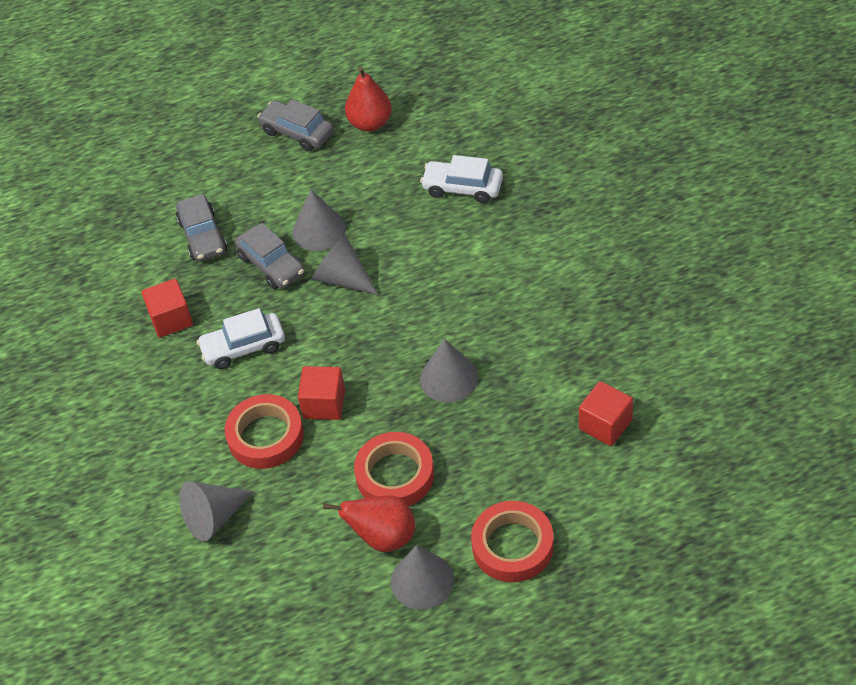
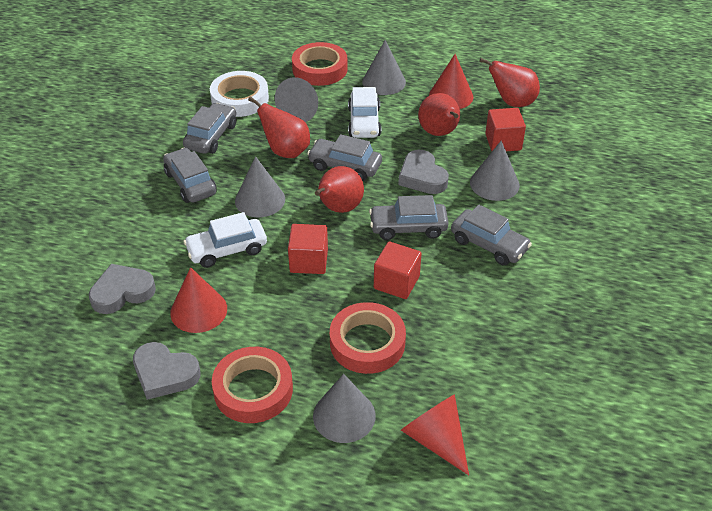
grey car: 3 -> 5
grey heart: 0 -> 3
red cone: 0 -> 3
red pear: 2 -> 4
white tape: 0 -> 1

